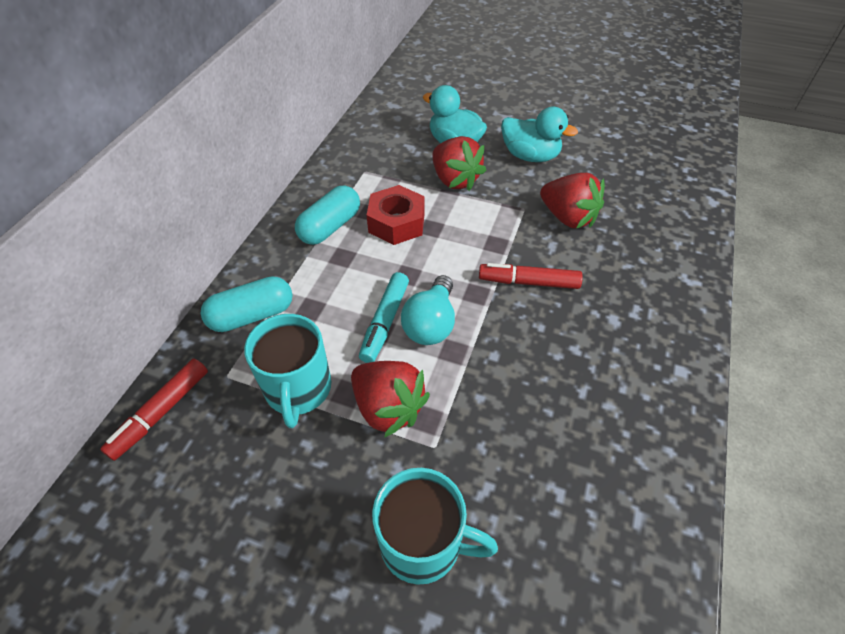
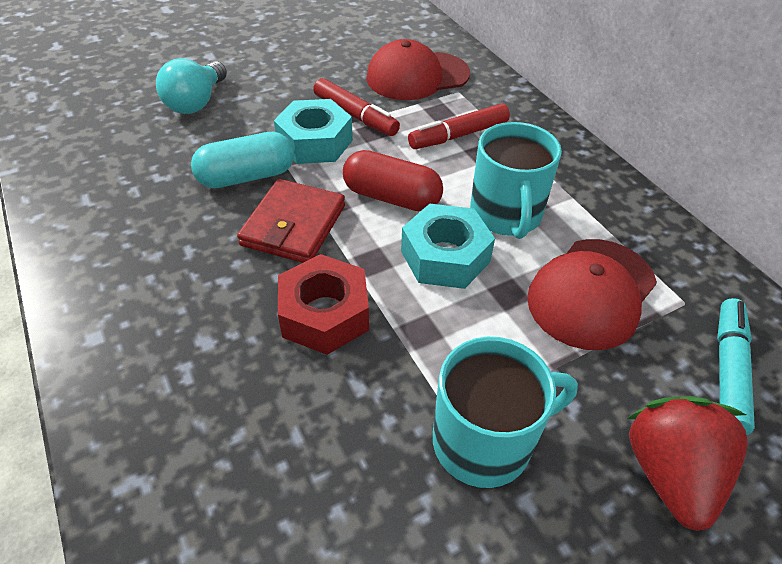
red cap: 0 -> 2
red capsule: 0 -> 1
red strawberry: 3 -> 1
red wallet: 0 -> 1
turquoise capsule: 2 -> 1
turquoise duck: 2 -> 0
turquoise nut: 0 -> 2

